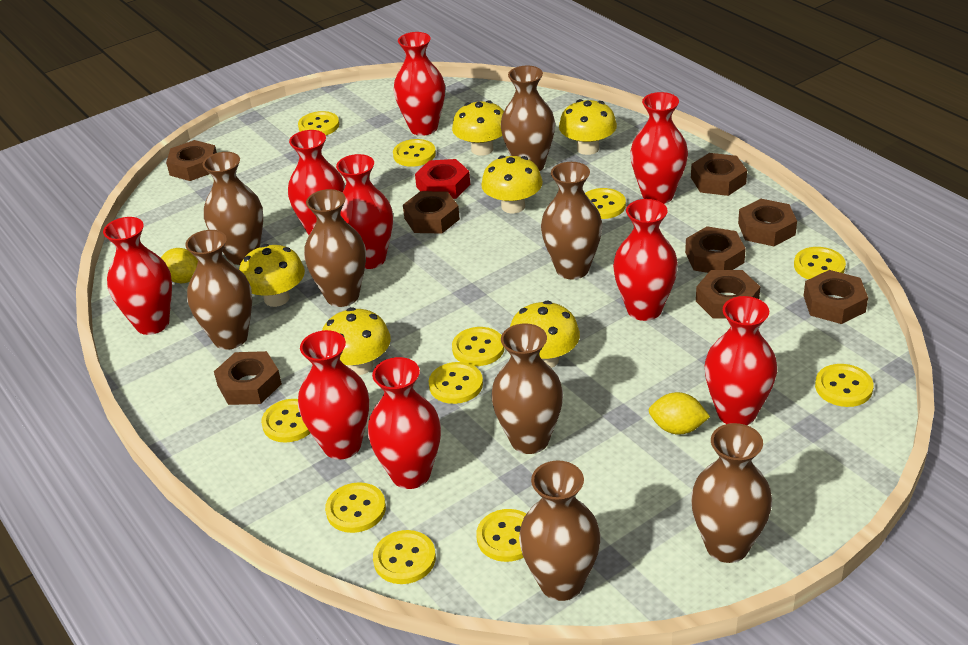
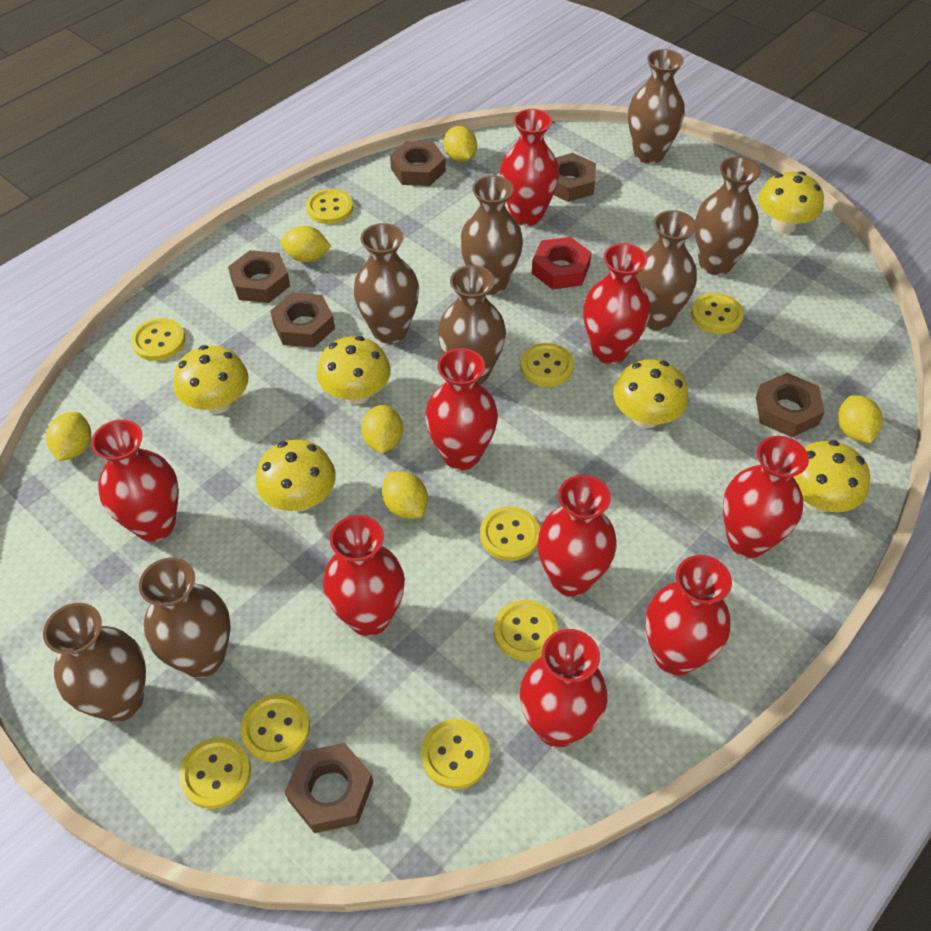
brown nut: 8 -> 6
yellow button: 11 -> 9
yellow lemon: 2 -> 6

